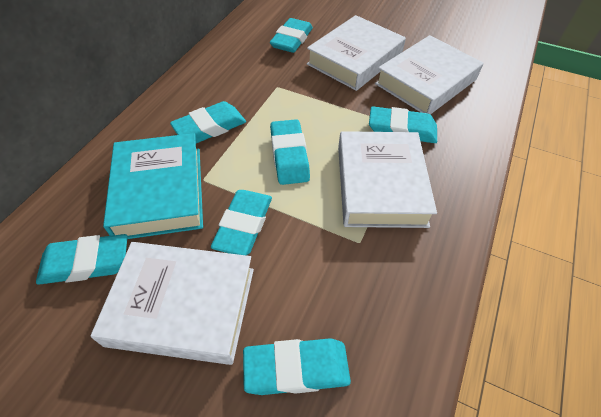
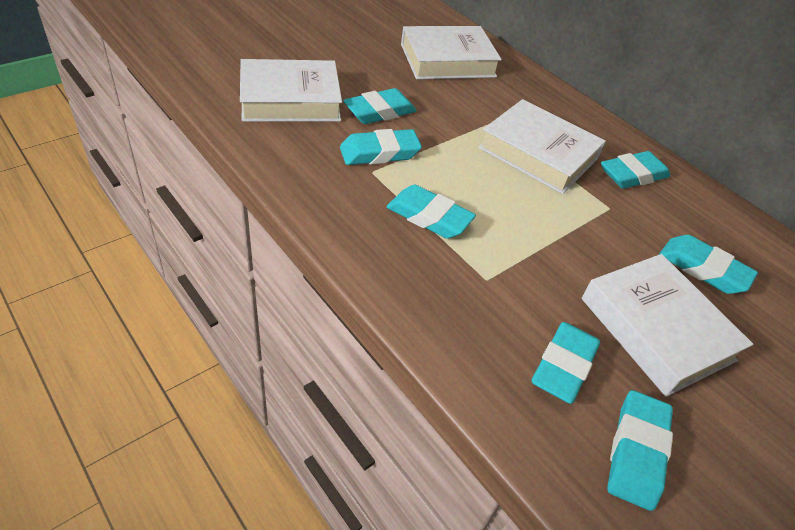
turquoise book: 1 -> 0

